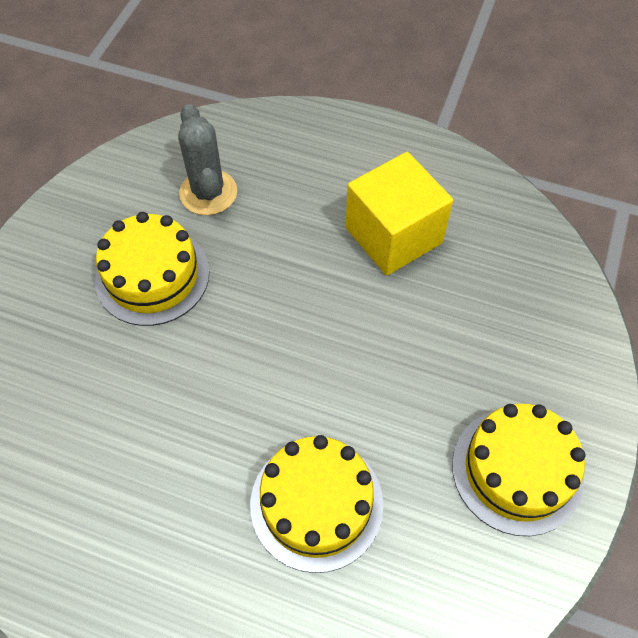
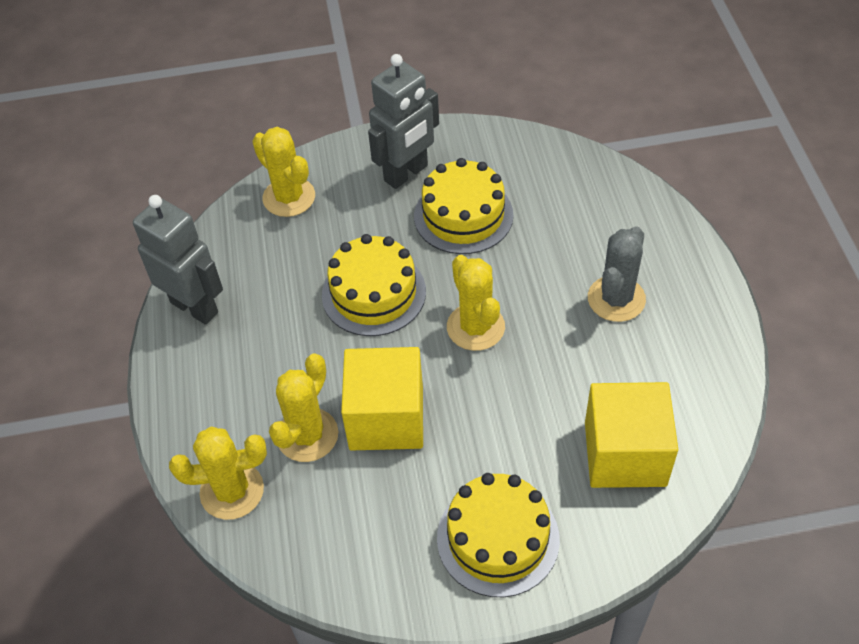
grey robot: 0 -> 2
yellow cactus: 0 -> 4
yellow cube: 1 -> 2

